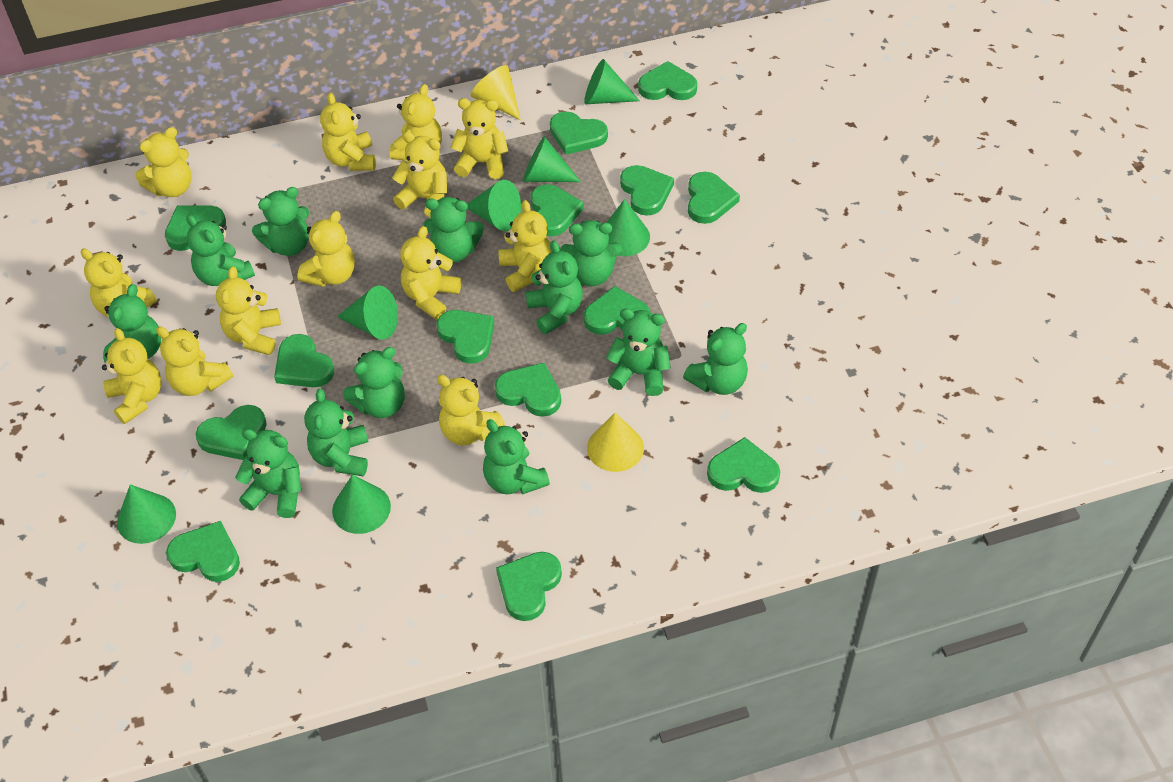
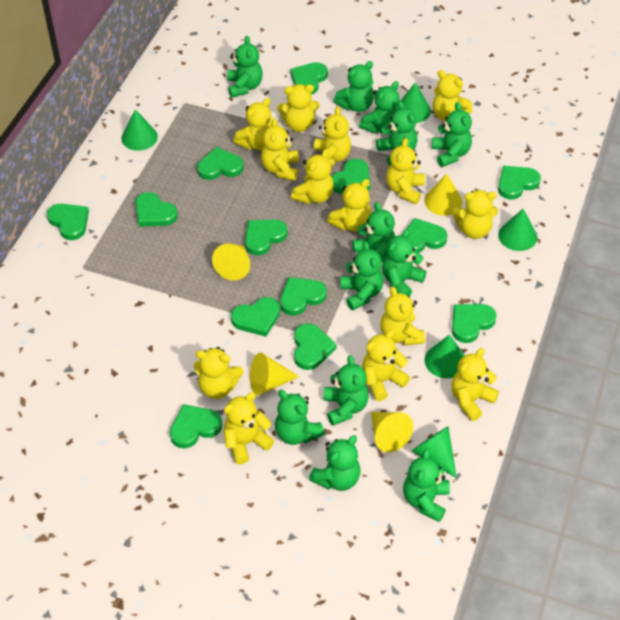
green cone: 7 -> 5
green heart: 14 -> 13
yellow cone: 2 -> 4
yellow teddy bear: 13 -> 14

